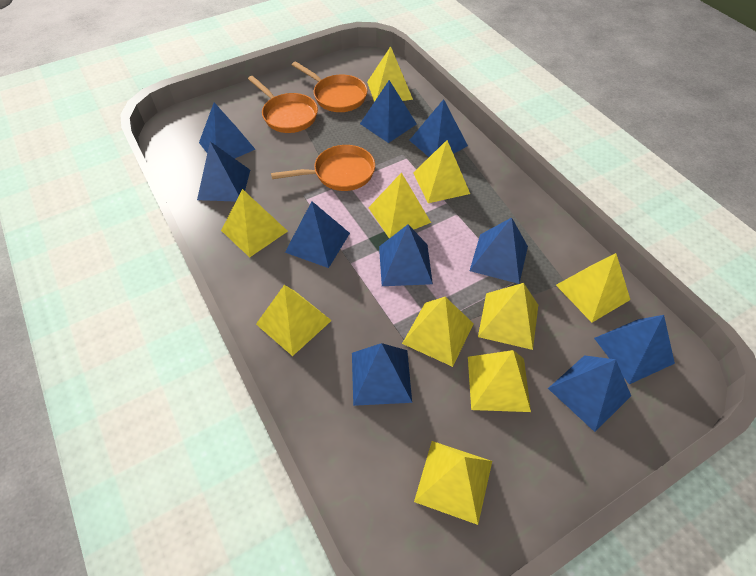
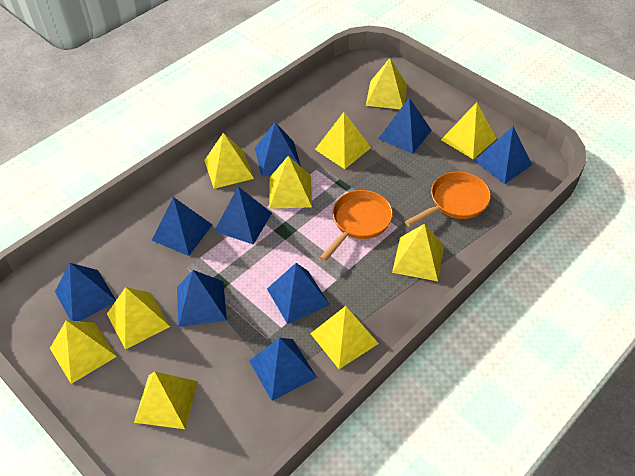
blue pyramid: 10 -> 9
orange pan: 3 -> 2

